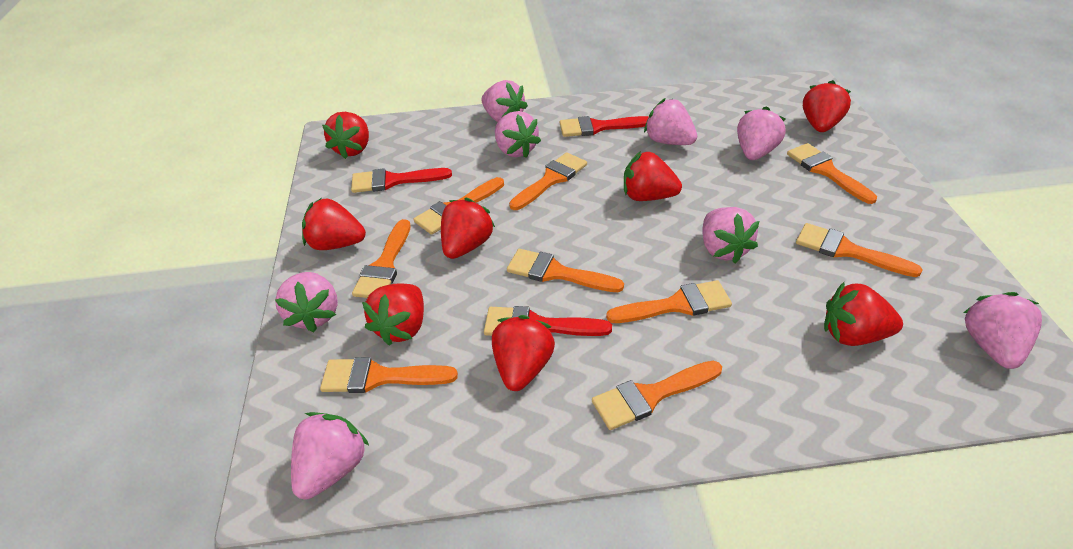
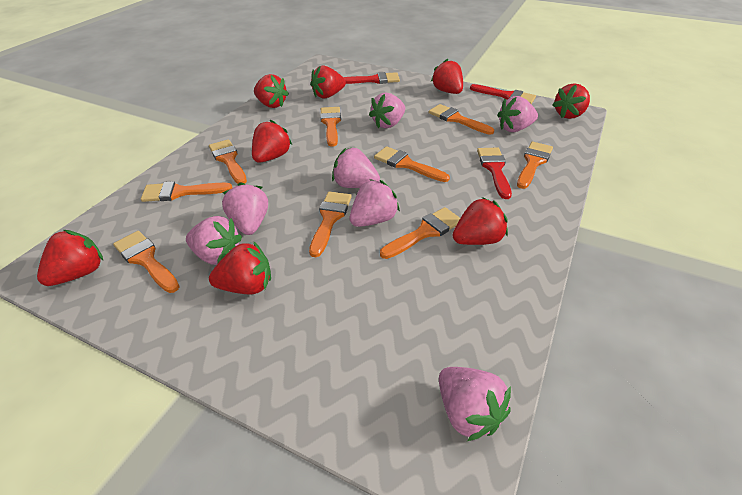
pink strawberry: 8 -> 7

